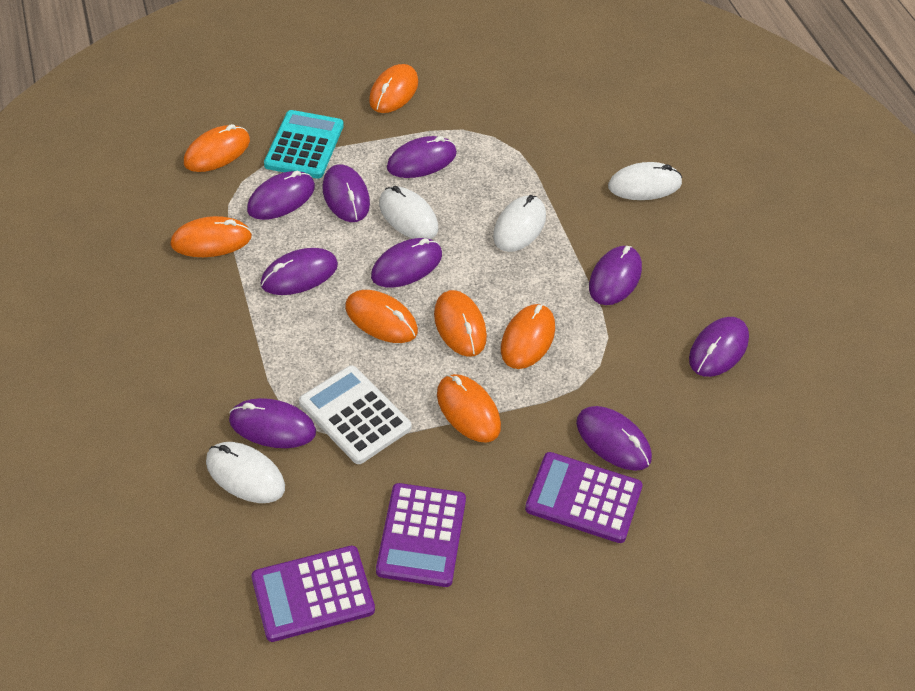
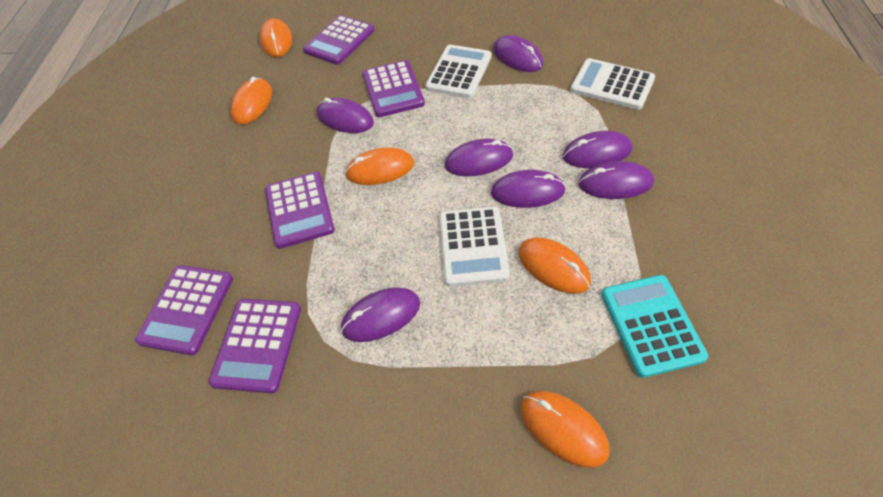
orange mouse: 7 -> 5
purple calculator: 3 -> 5
purple mouse: 9 -> 7
white calculator: 1 -> 3
white mouse: 4 -> 0

